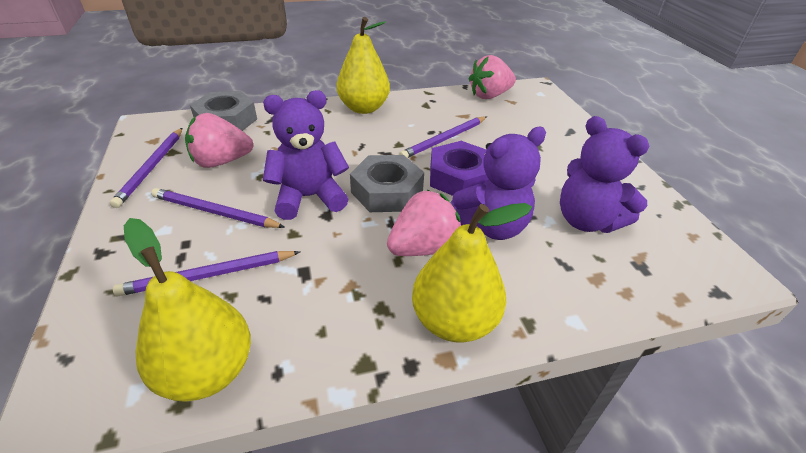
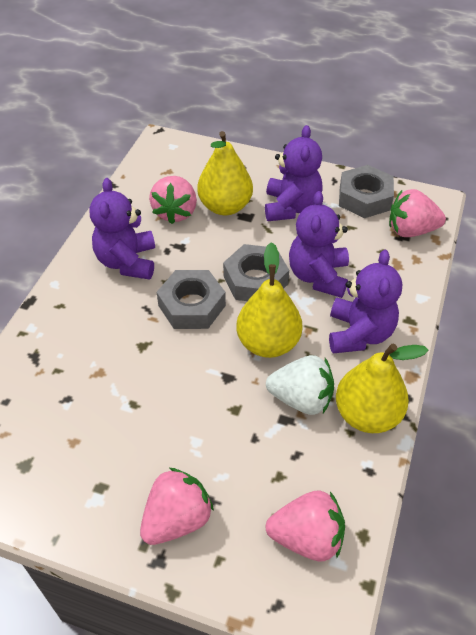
grey nut: 2 -> 3
pink strawberry: 3 -> 4
purple nut: 1 -> 0
purple pencil: 4 -> 0
purple teddy bear: 3 -> 4
white strawberry: 0 -> 1

